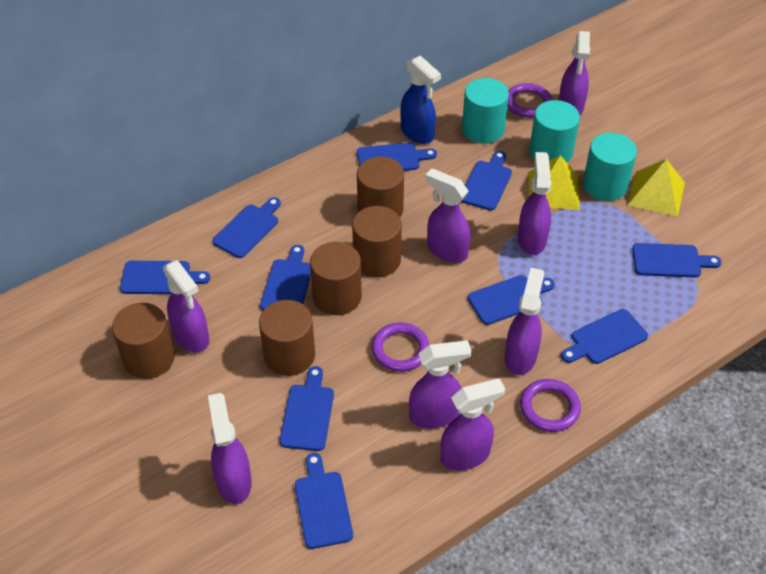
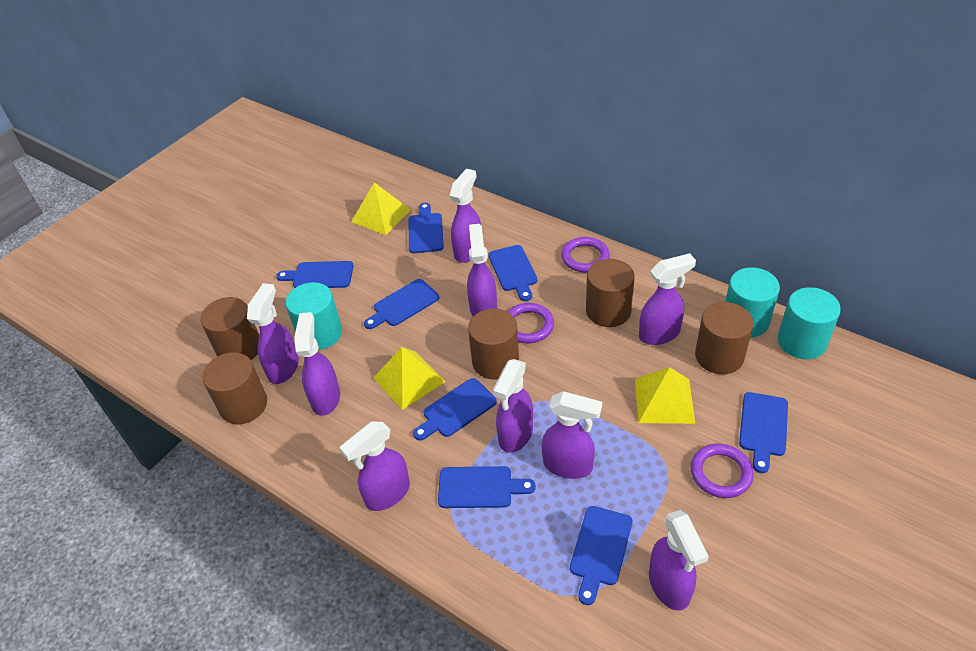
blue cutting board: 10 -> 8
blue spray bottle: 1 -> 0
purple spray bottle: 8 -> 9
yellow pyramid: 2 -> 3

